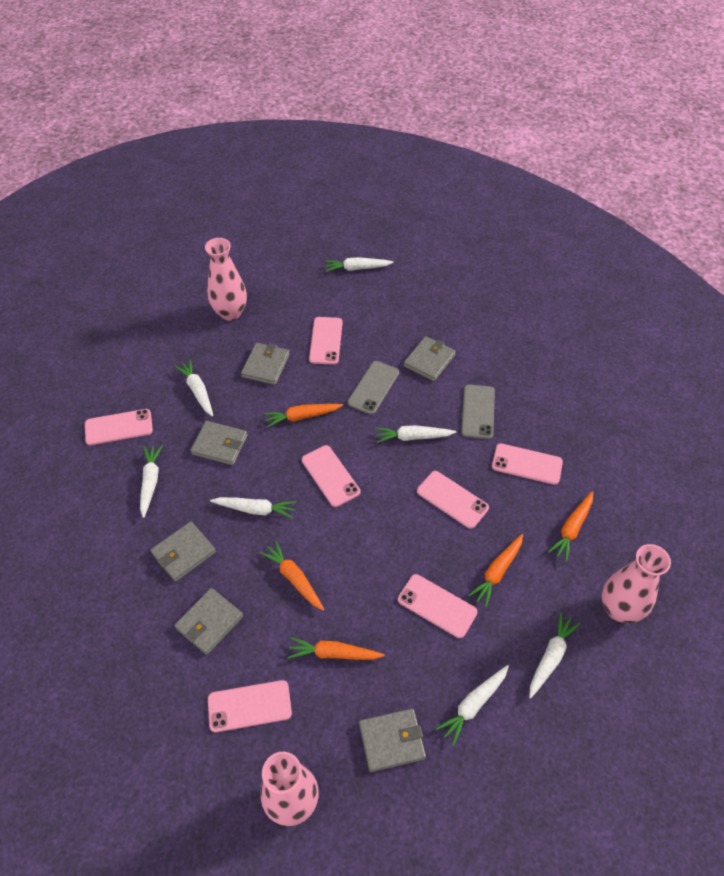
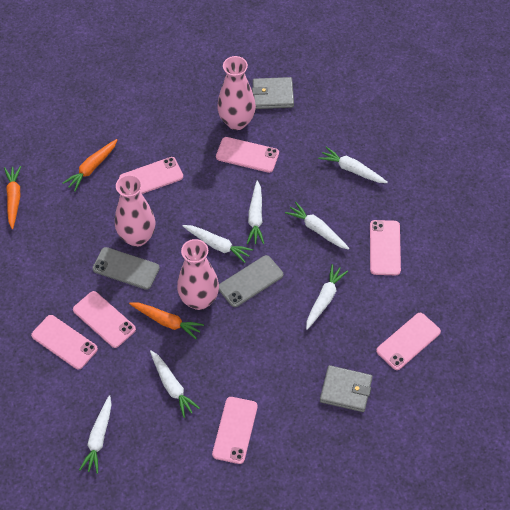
grey wallet: 6 -> 2
orange carrot: 5 -> 3

